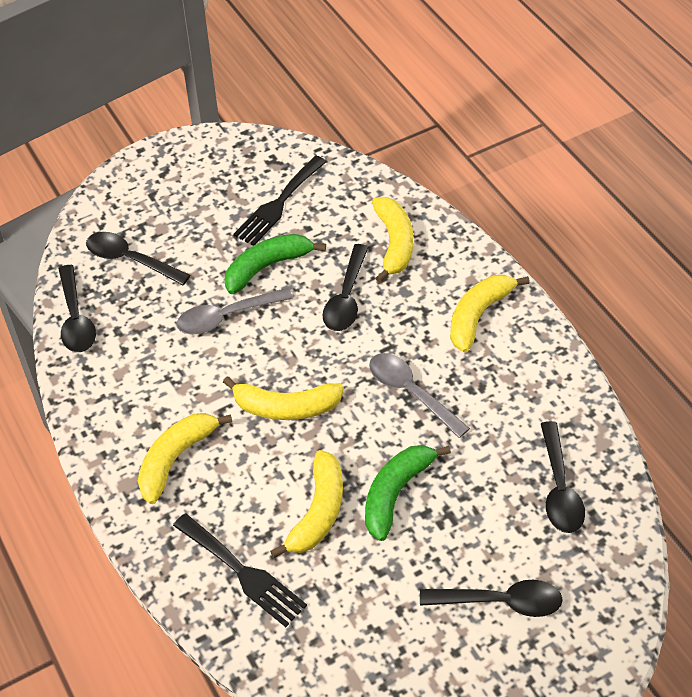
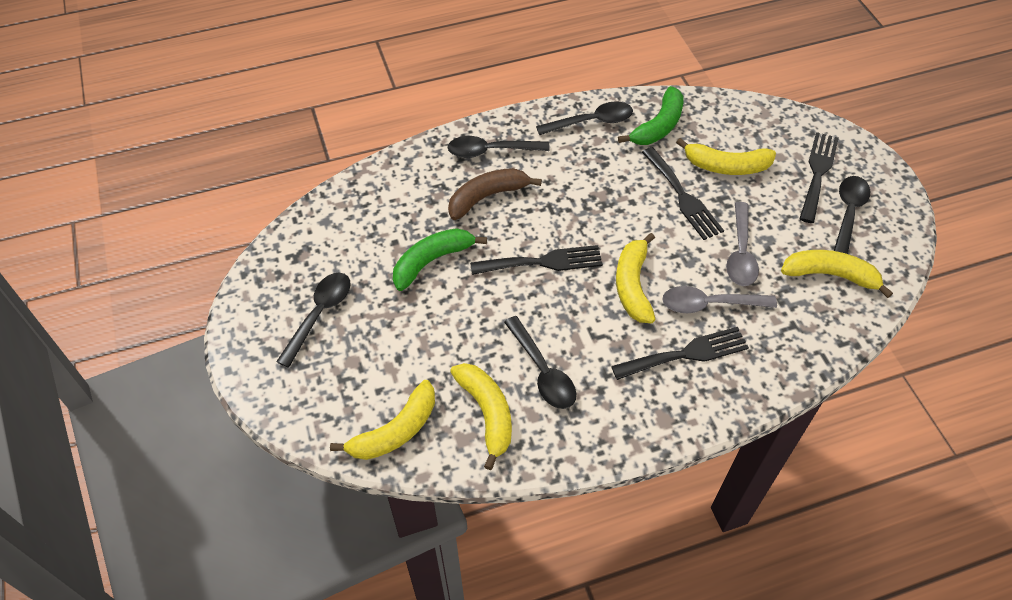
black fork: 2 -> 4
brown banana: 0 -> 1

